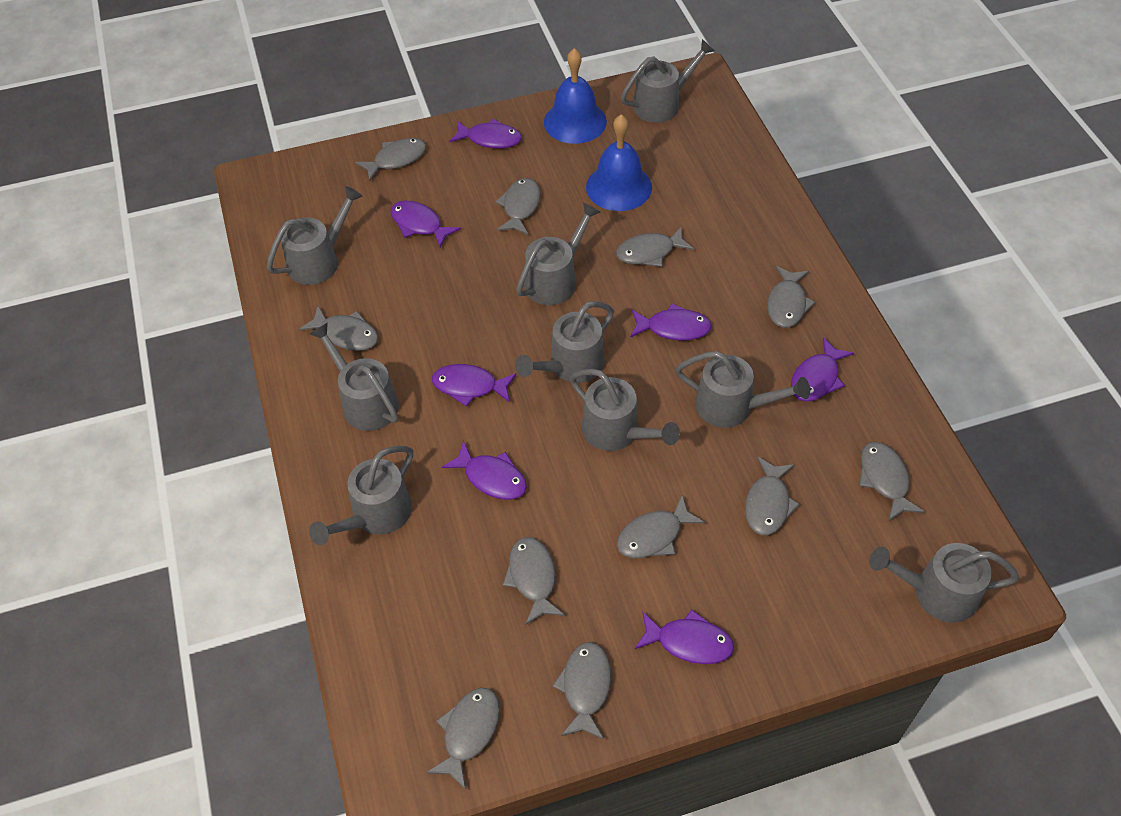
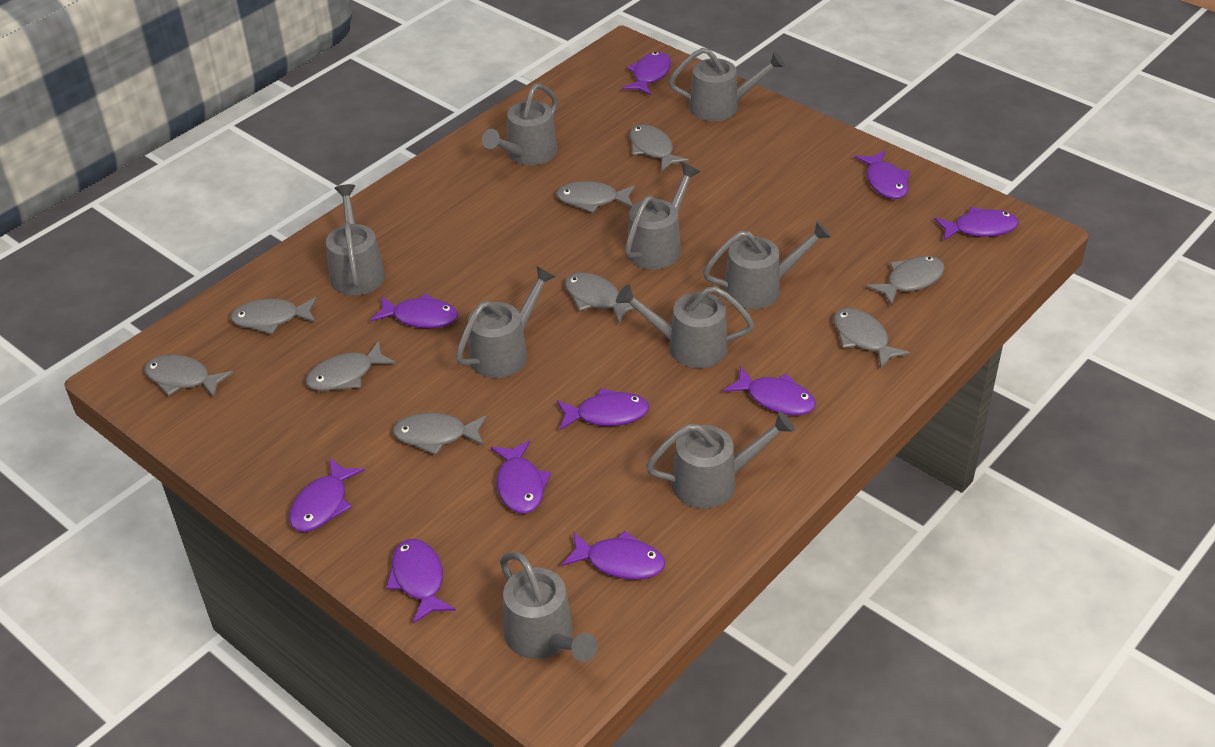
blue bell: 2 -> 0
grey fish: 11 -> 9
purple fish: 7 -> 10

